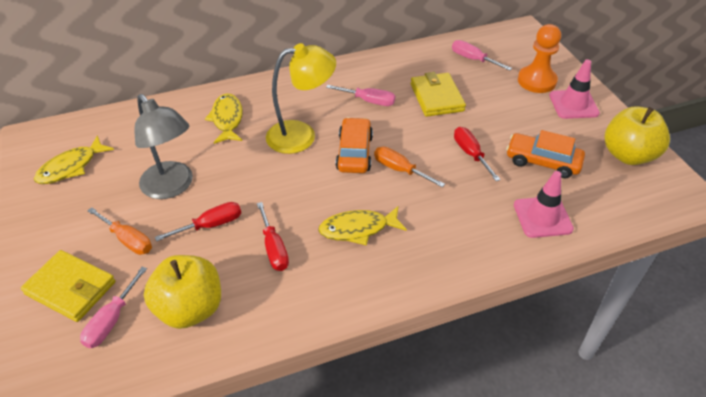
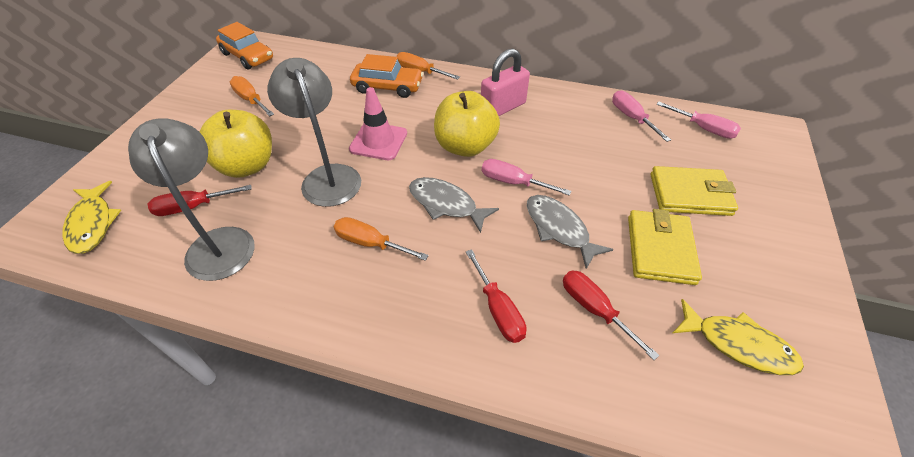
grey fish: 0 -> 2
grey lamp: 1 -> 2
orange pawn: 1 -> 0
orange screwdriver: 2 -> 3
pink padlock: 0 -> 1
pink traffic cone: 2 -> 1
yellow fish: 3 -> 2
yellow lamp: 1 -> 0

